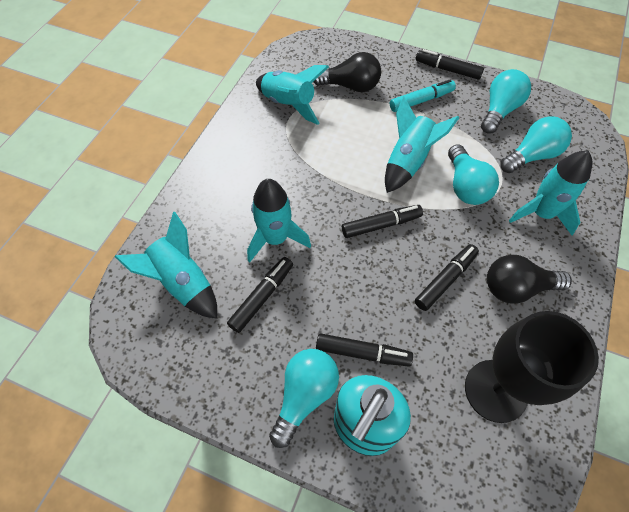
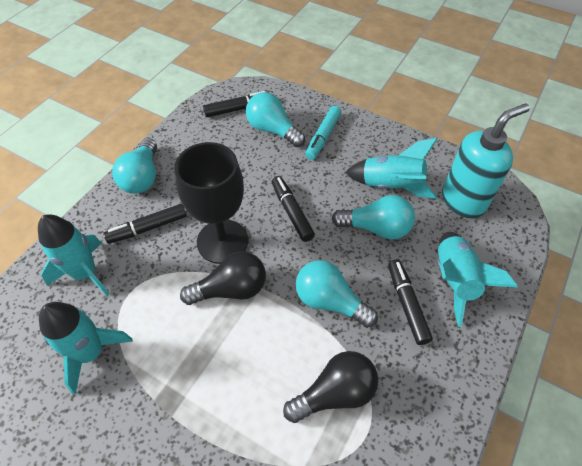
black marker: 5 -> 4
turquoise rocket: 5 -> 4

